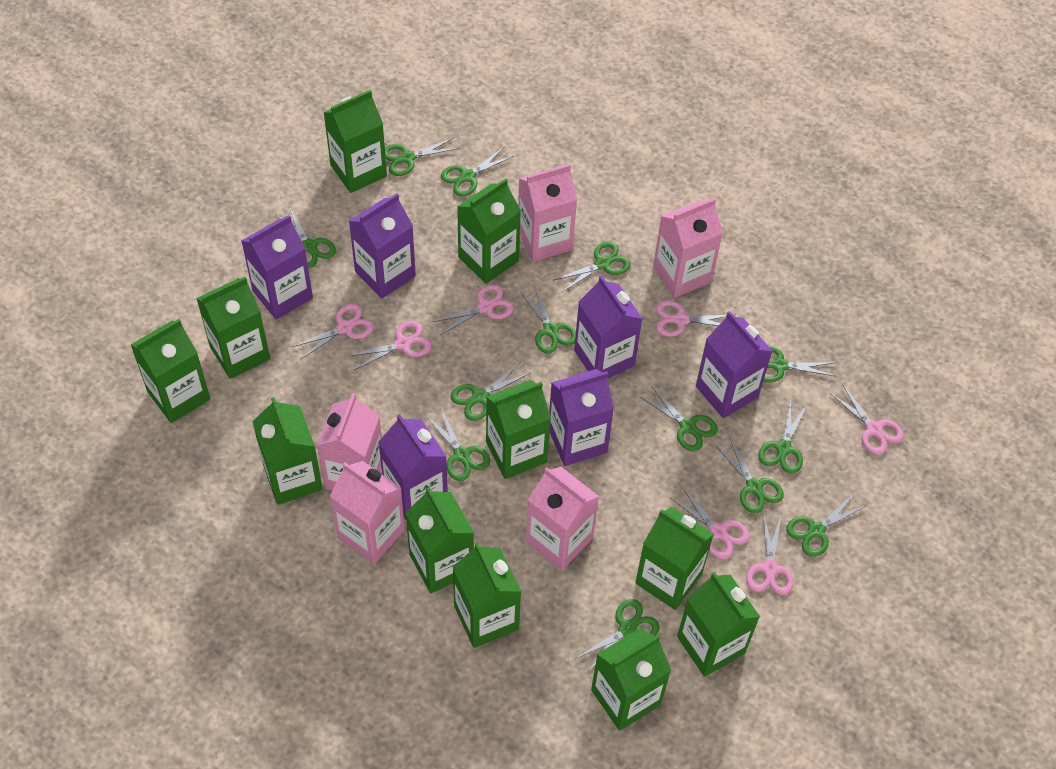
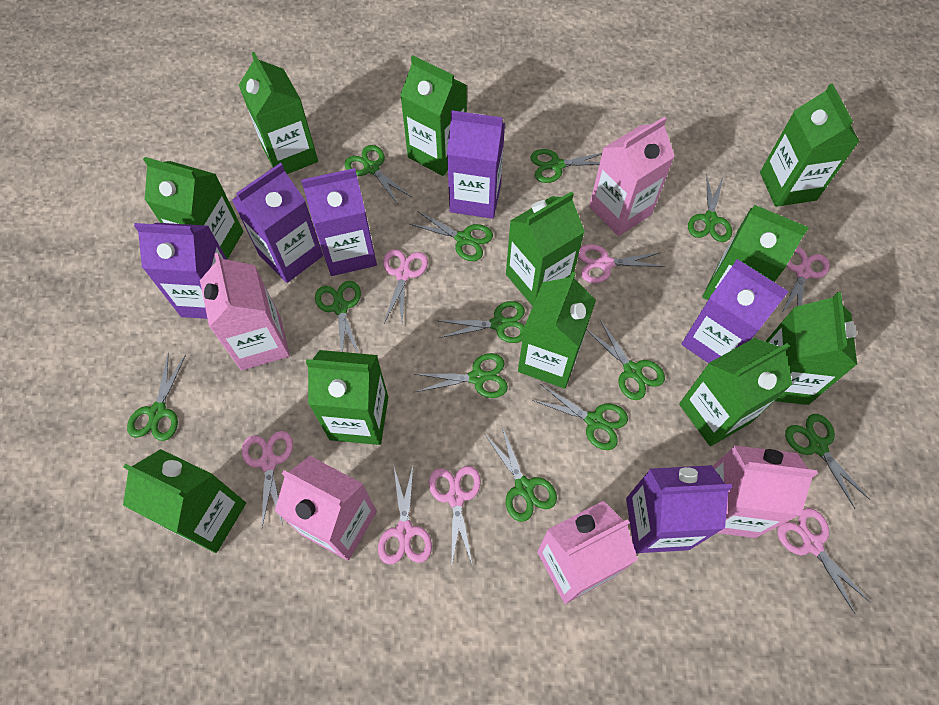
green scissors: 13 -> 12

